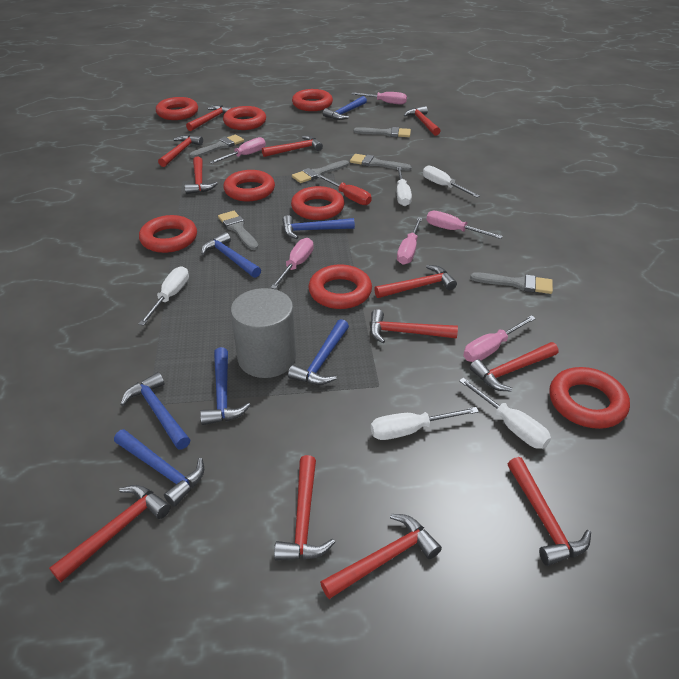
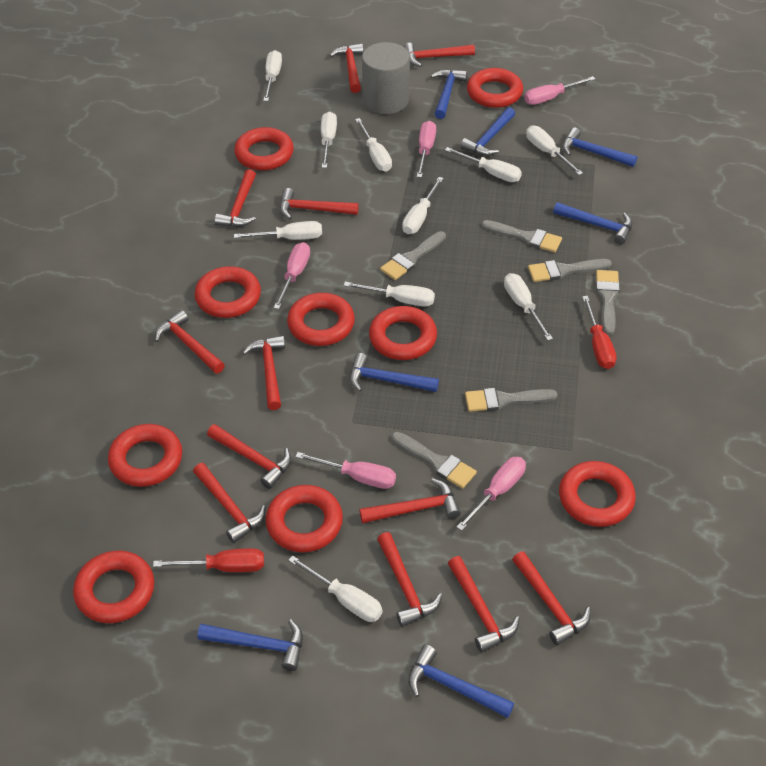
pink screwdriver: 6 -> 5
red ring: 8 -> 9
red screwdriver: 1 -> 2
white screwdriver: 5 -> 10

